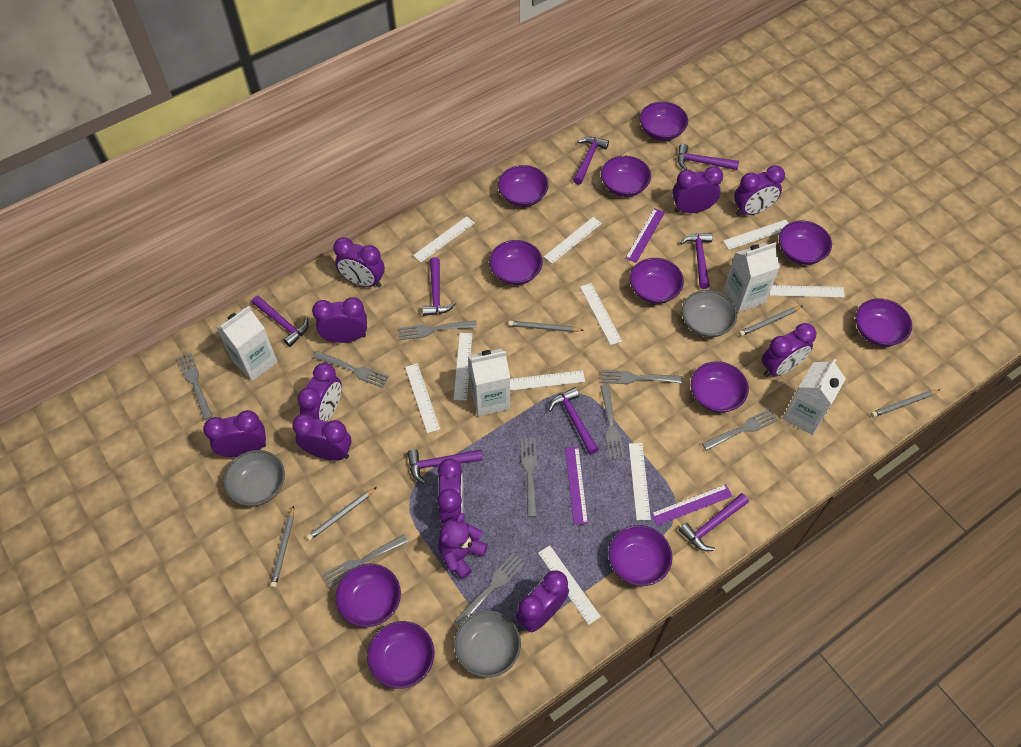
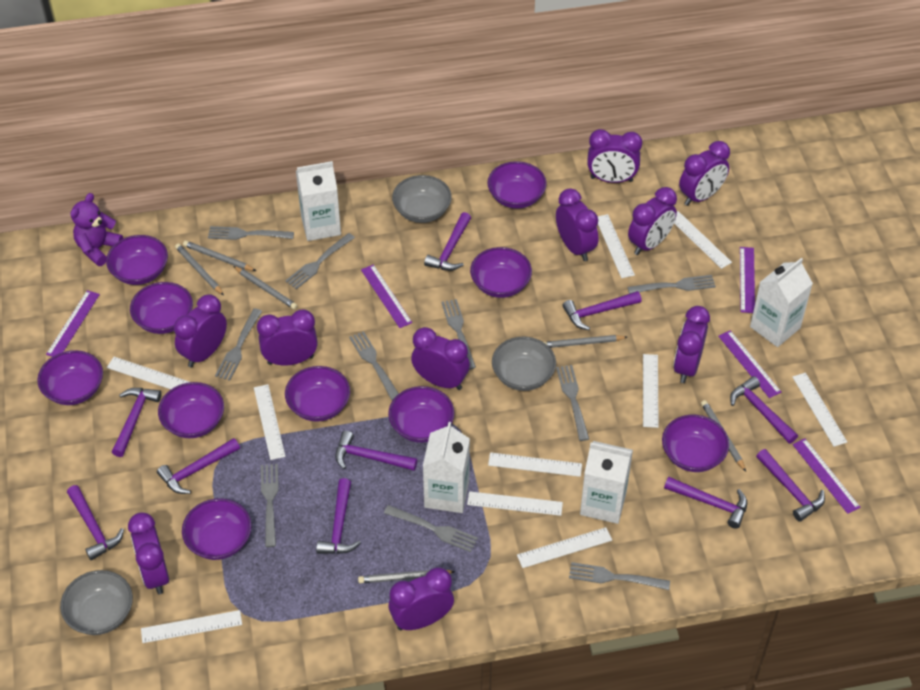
grey fork: 9 -> 10
grey pencil: 5 -> 6
purple bowl: 11 -> 10
purple hammer: 8 -> 10
purple ruler: 3 -> 5

